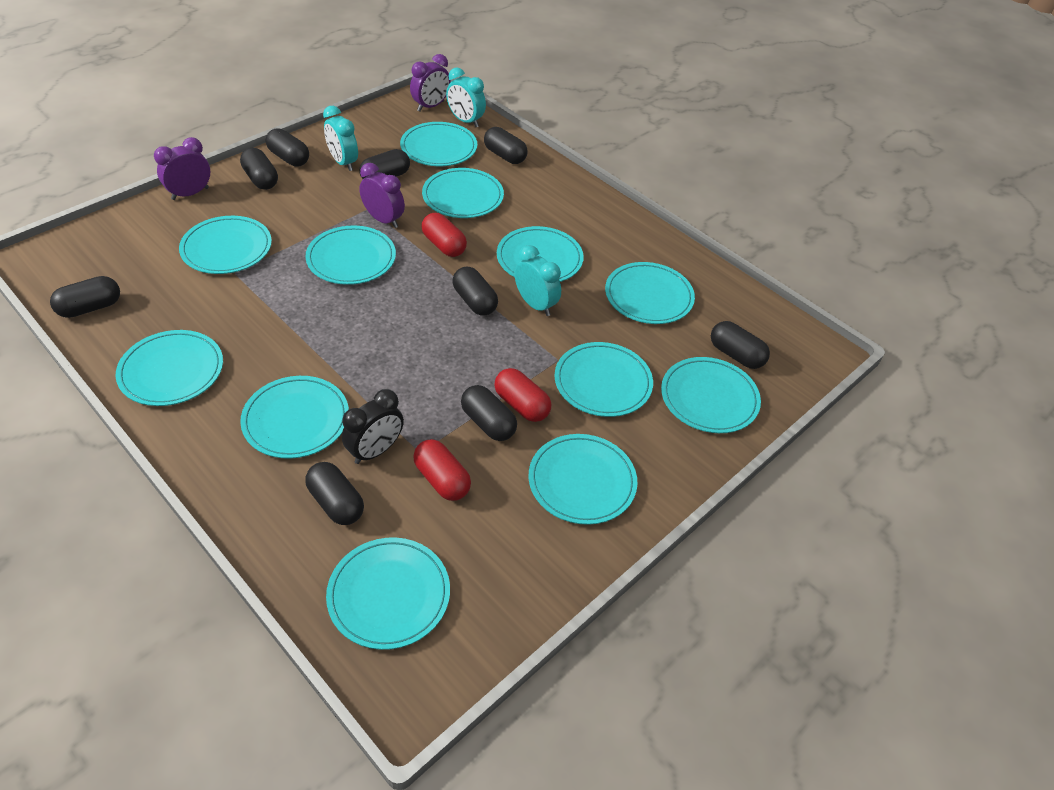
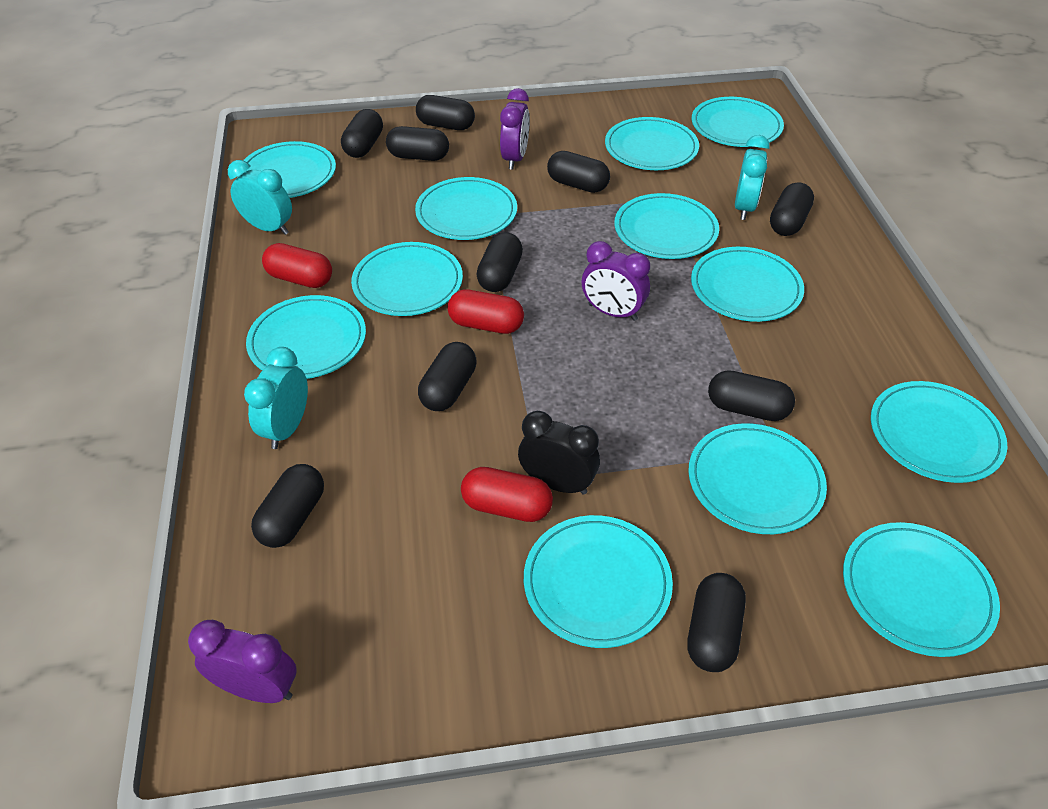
black capsule: 9 -> 10

